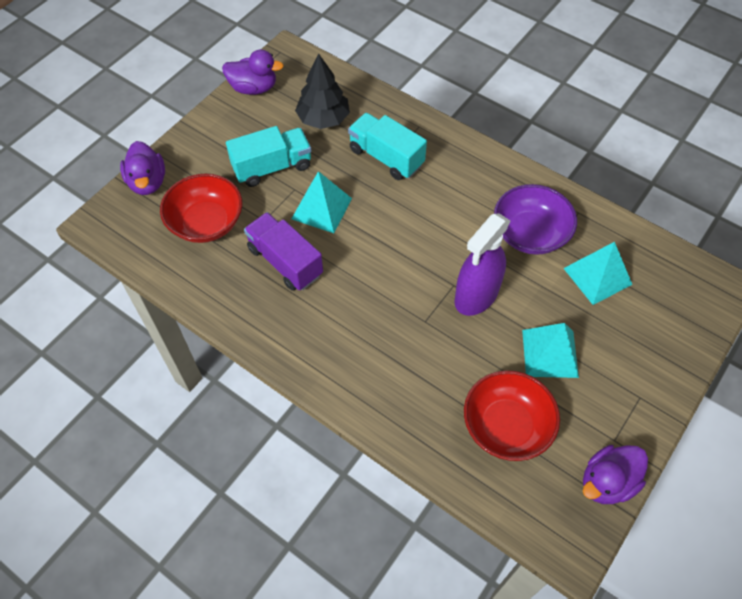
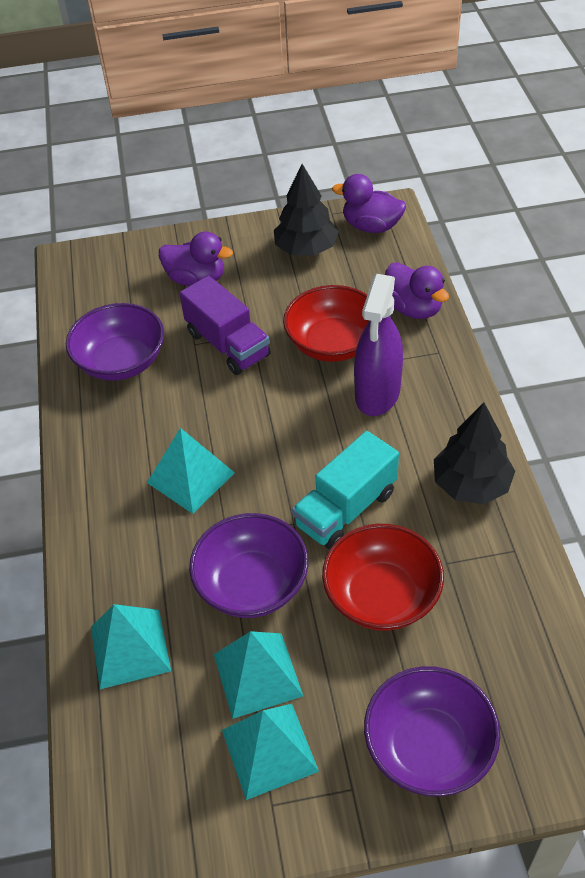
black tree: 1 -> 2
purple bowl: 1 -> 3
turquoise pyramid: 3 -> 4
turquoise truck: 2 -> 1

